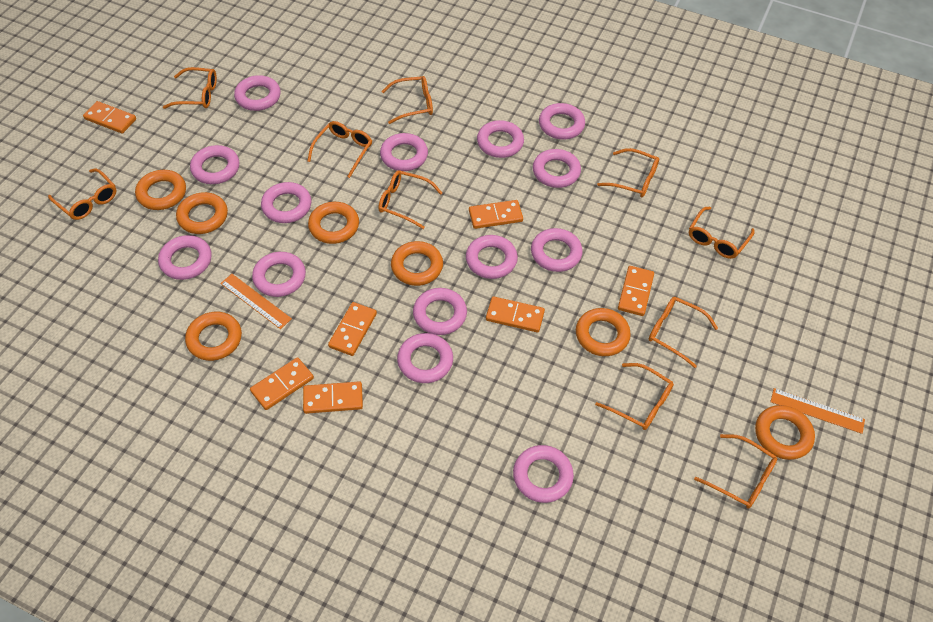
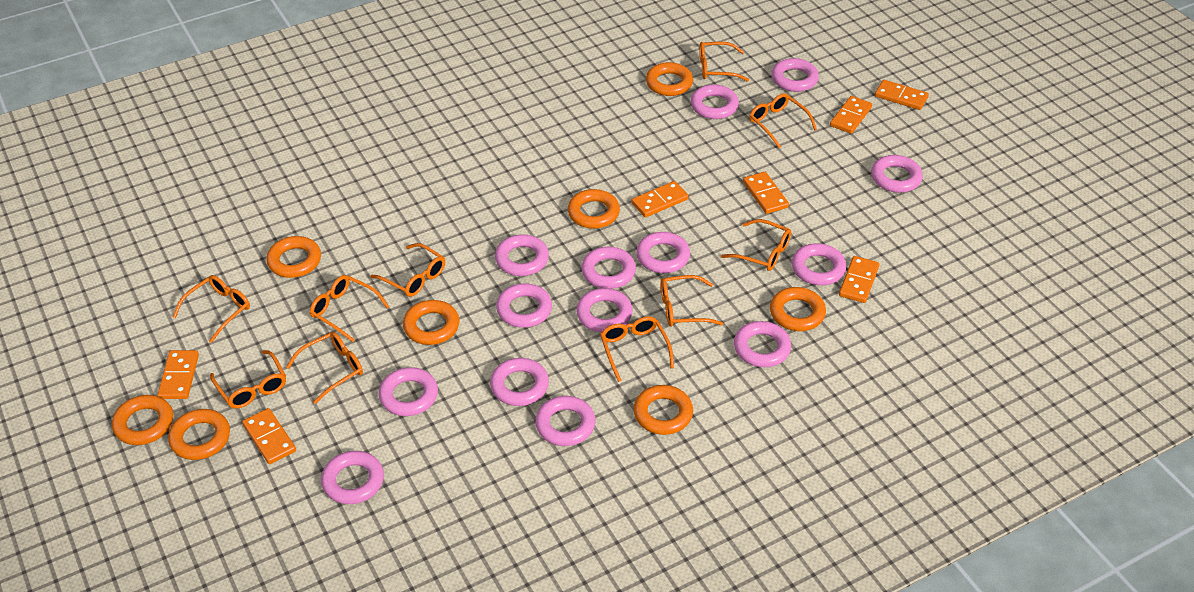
orange ring: 7 -> 8
orange ruler: 2 -> 0

